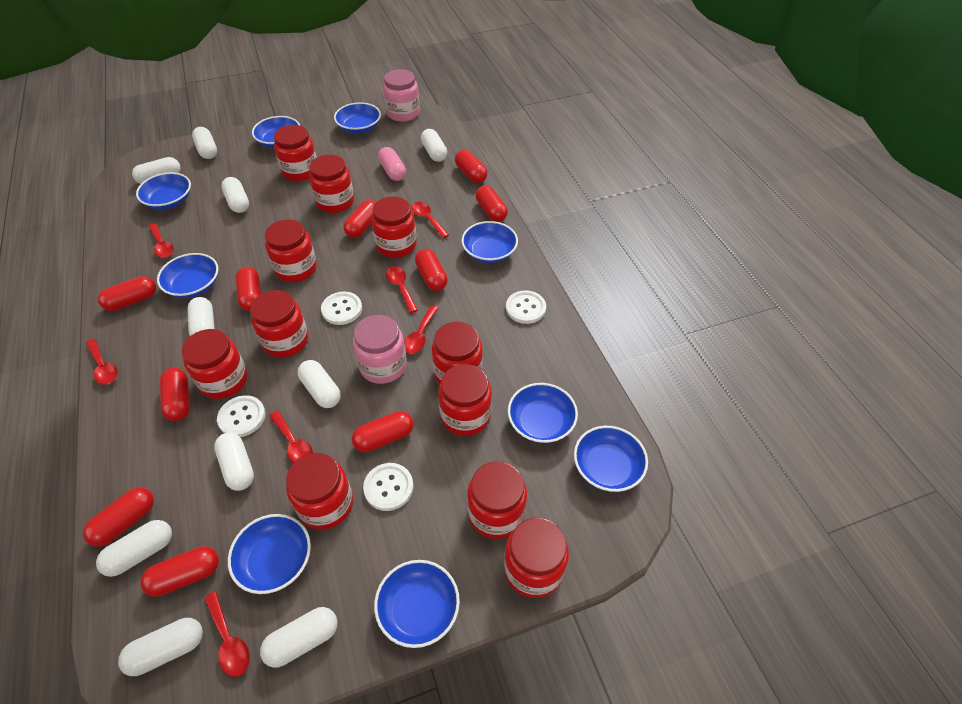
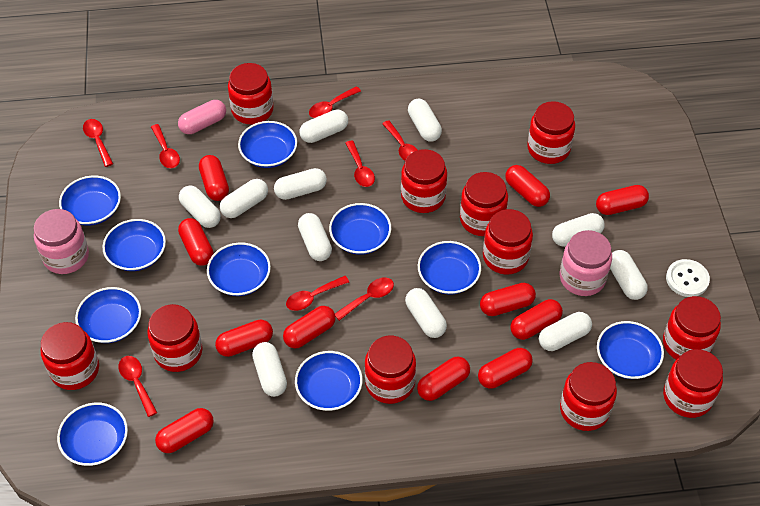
blue bowl: 9 -> 10
red capsule: 10 -> 11
red spoon: 7 -> 8
white button: 4 -> 1
white capsule: 10 -> 11

